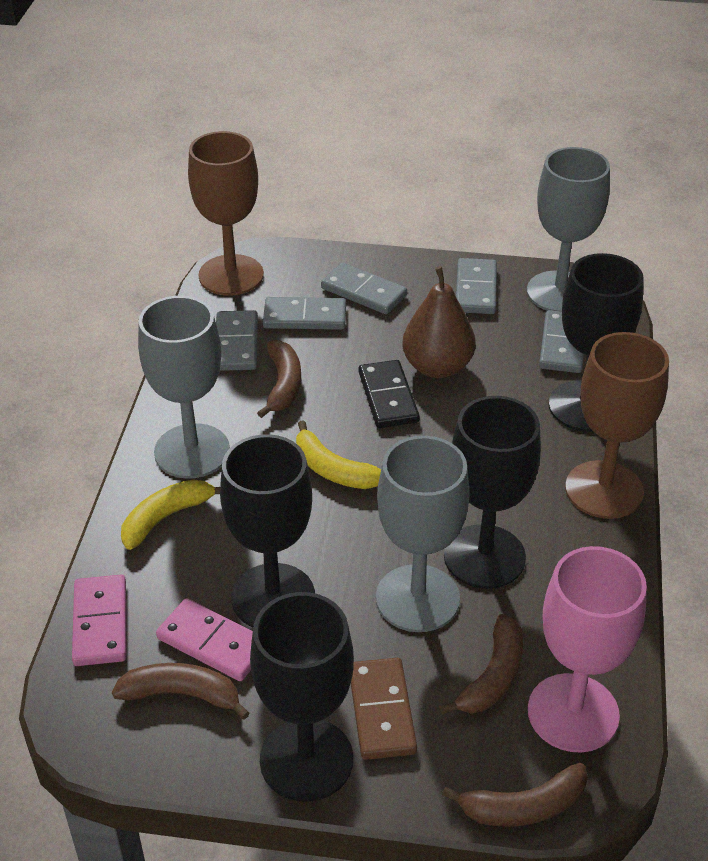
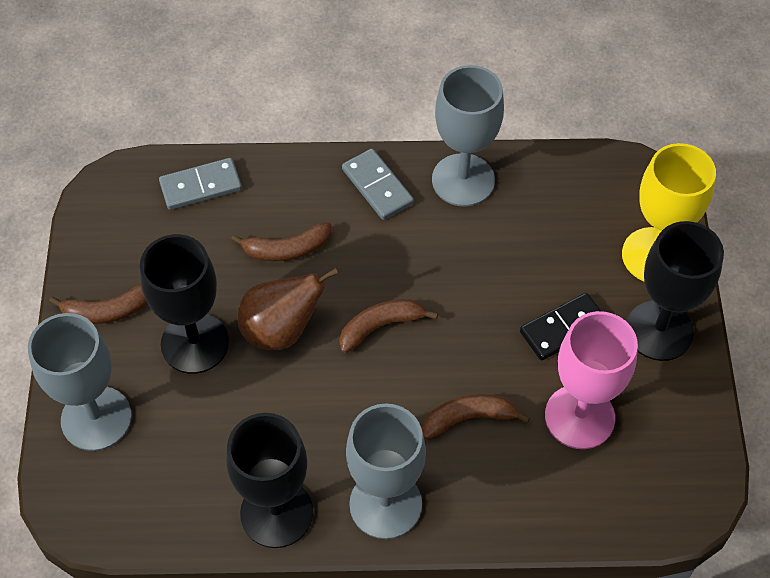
black goblet: 4 -> 3
brown domino: 1 -> 0
brown goblet: 2 -> 0
grey domino: 5 -> 2
pink domino: 2 -> 0
yellow banana: 2 -> 0
yellow goblet: 0 -> 1

